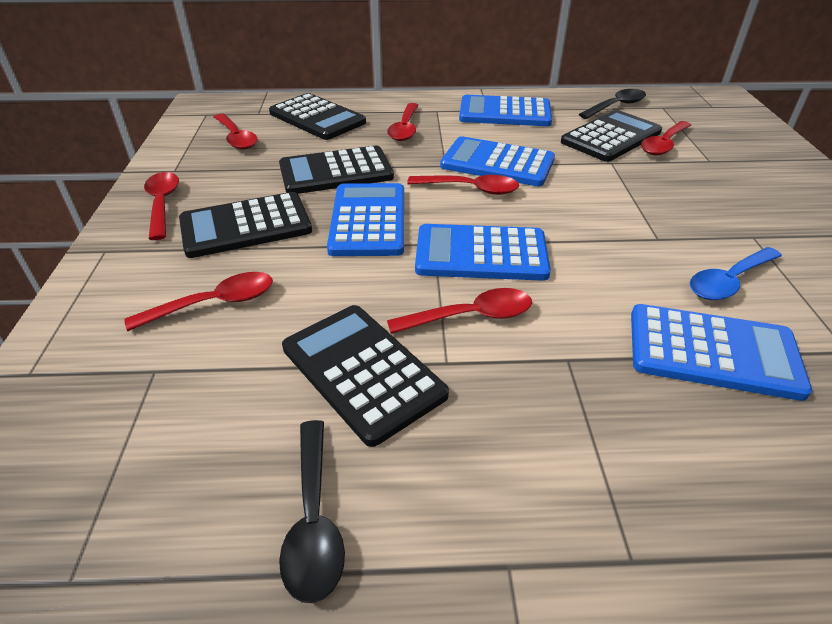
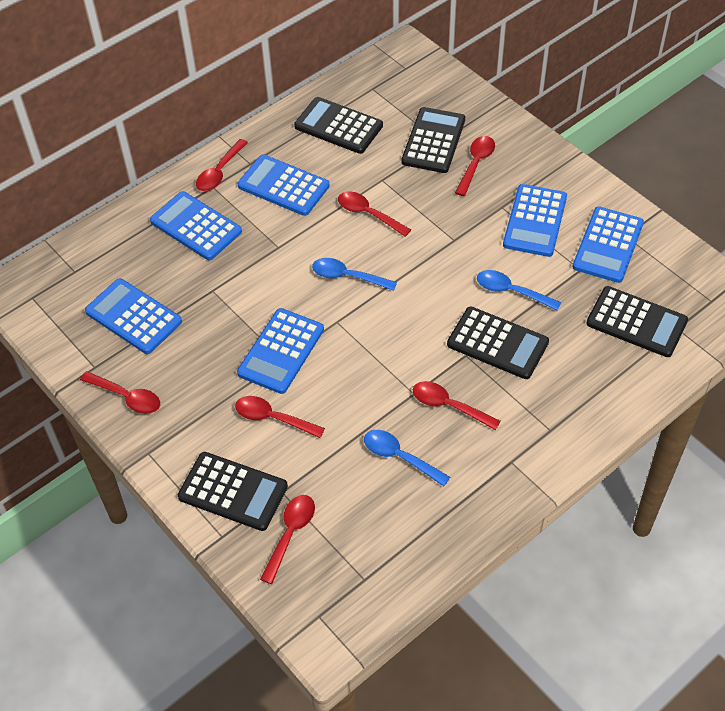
black spoon: 2 -> 0
blue calculator: 5 -> 6
blue spoon: 1 -> 3

